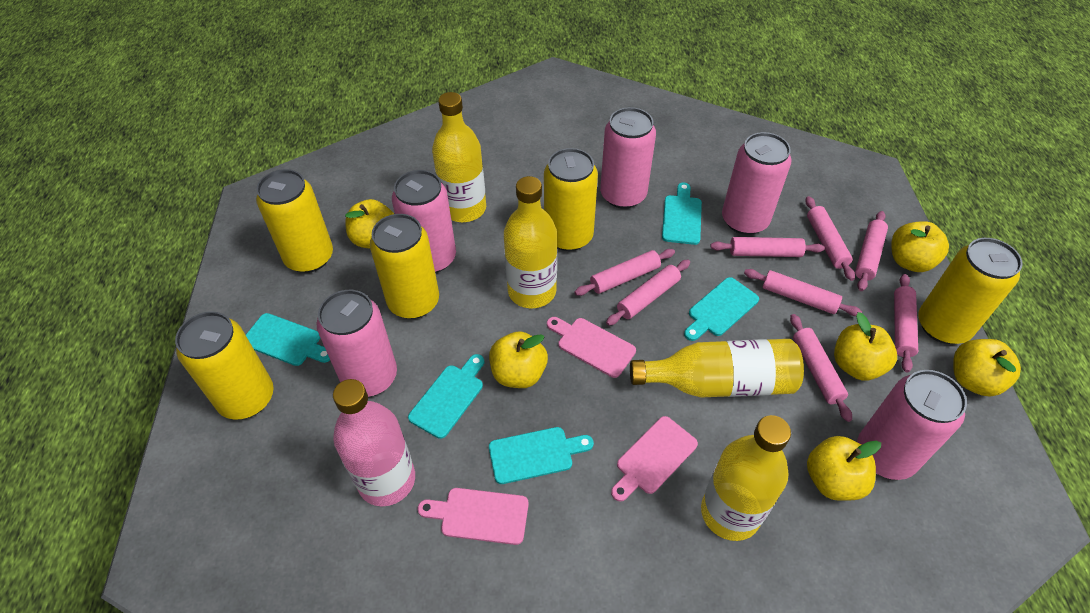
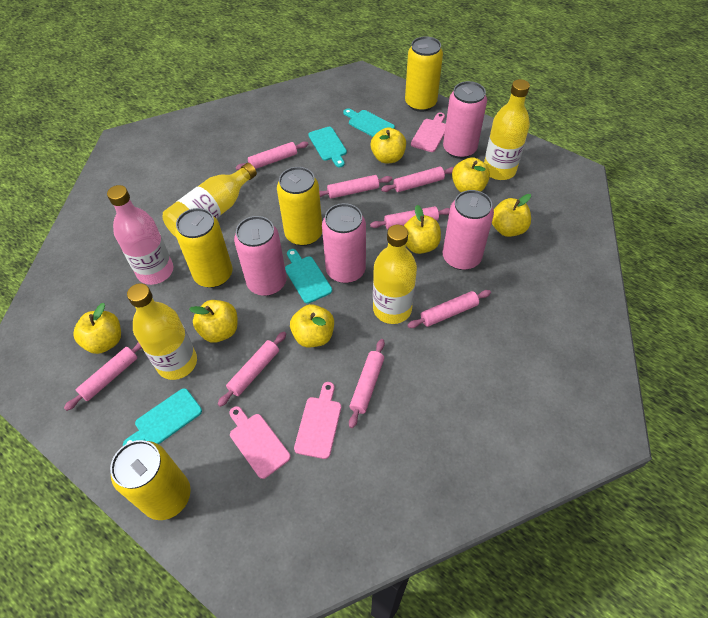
pink can: 5 -> 4
turquoise cutting board: 5 -> 4
yellow apple: 6 -> 7
yellow can: 5 -> 4

